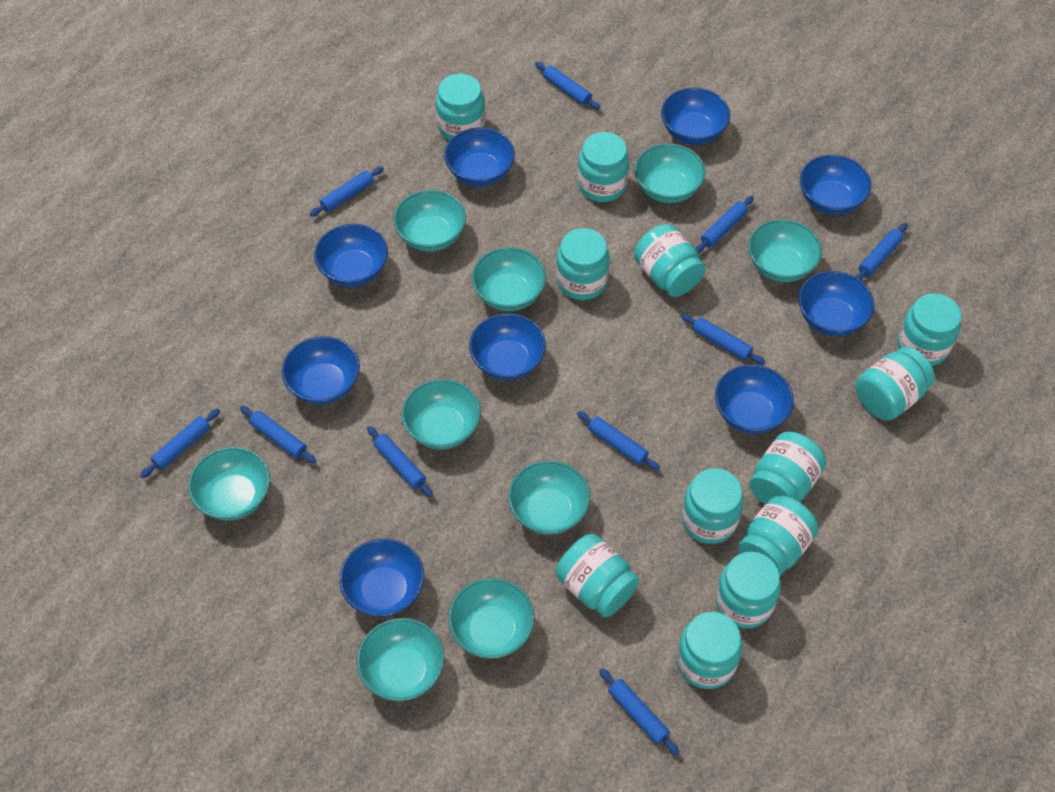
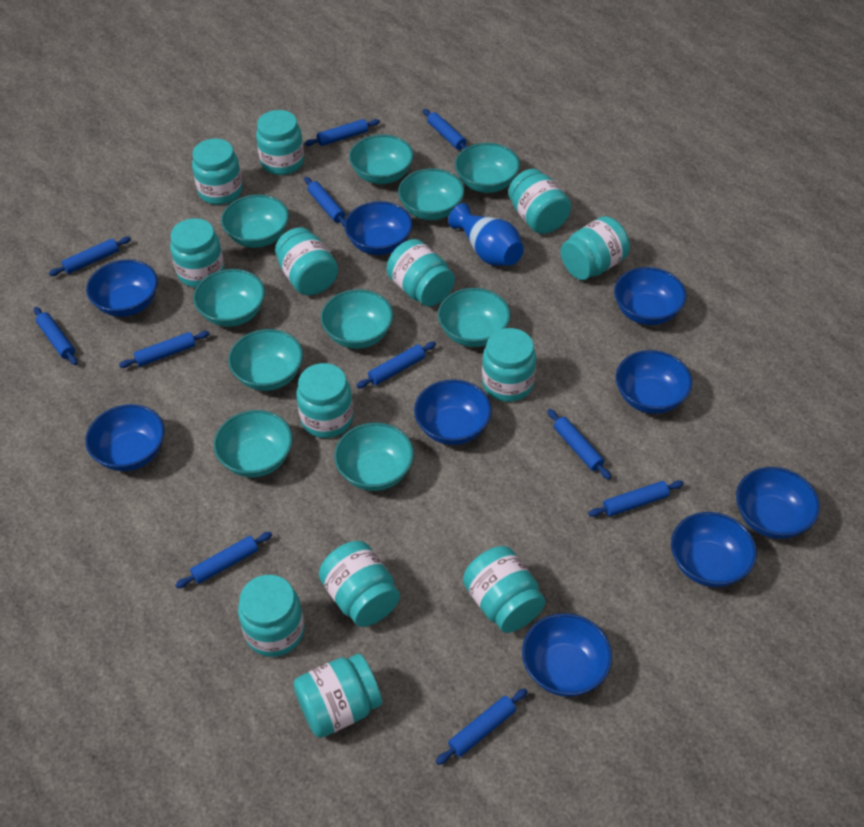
blue rolling pin: 10 -> 11
blue vase: 0 -> 1
turquoise bowl: 9 -> 10
turquoise jar: 12 -> 13

